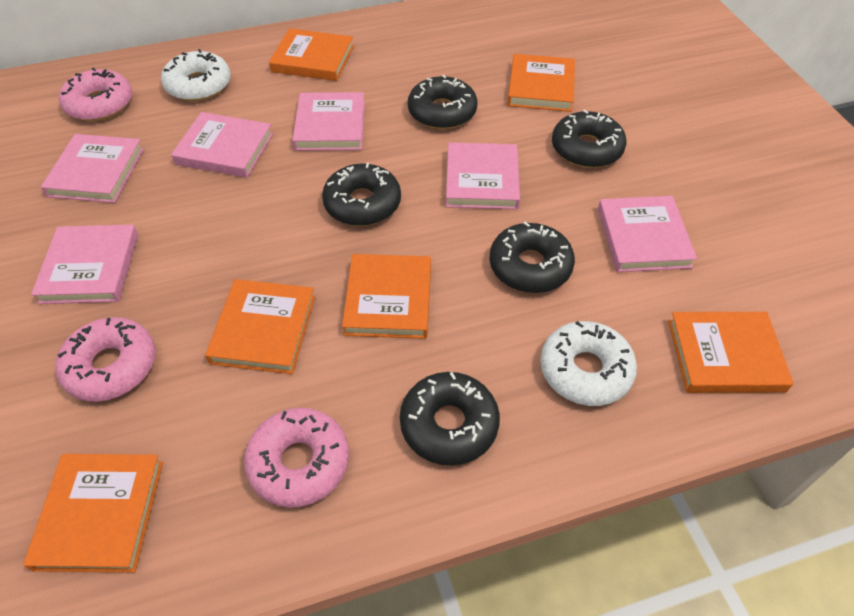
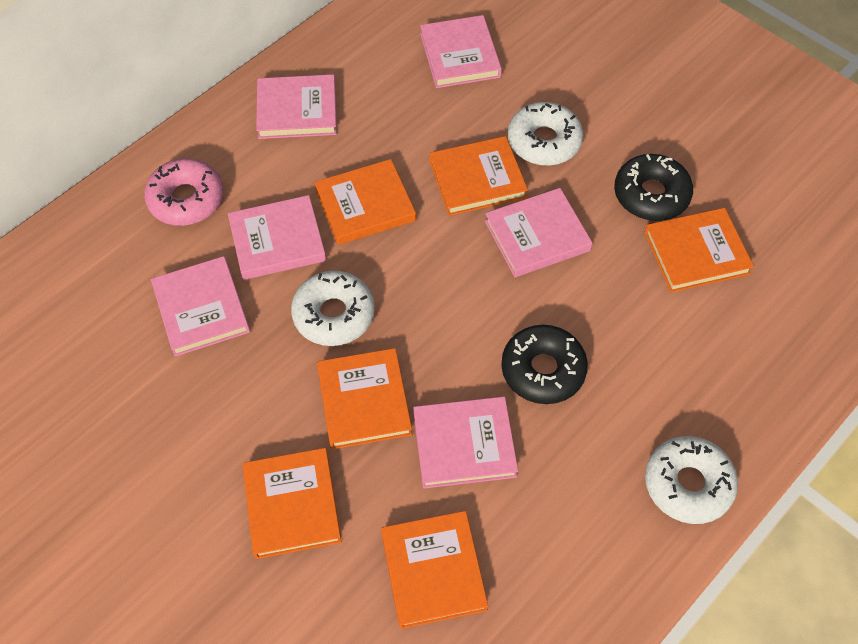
black donut: 5 -> 2
pink donut: 3 -> 1
white donut: 2 -> 3

